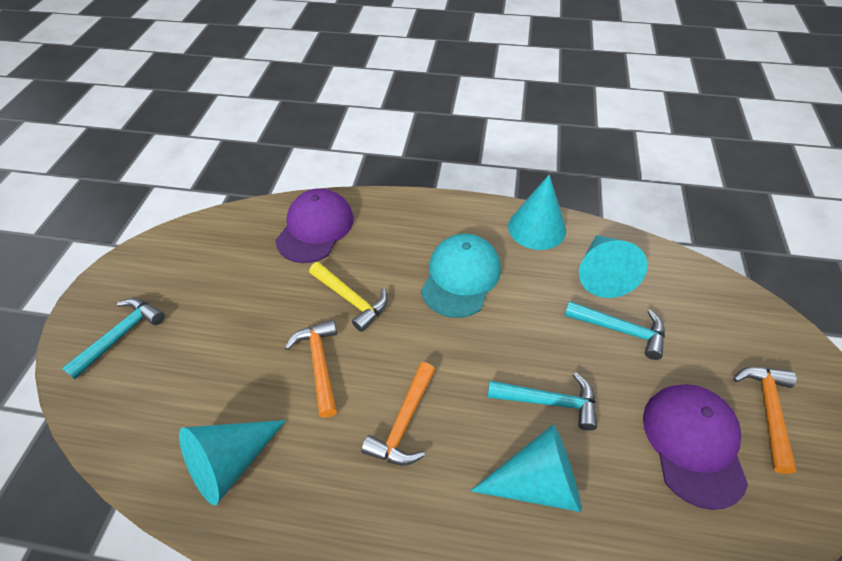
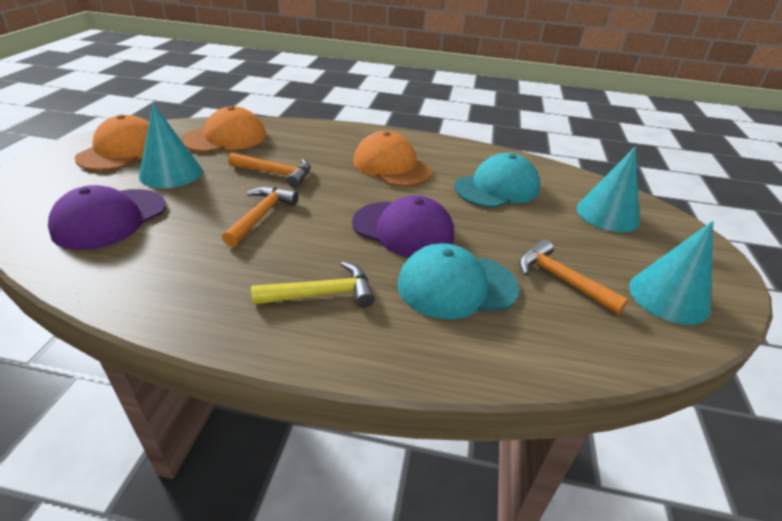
orange cap: 0 -> 3
turquoise cap: 1 -> 2
turquoise cone: 4 -> 3
turquoise hammer: 3 -> 0

